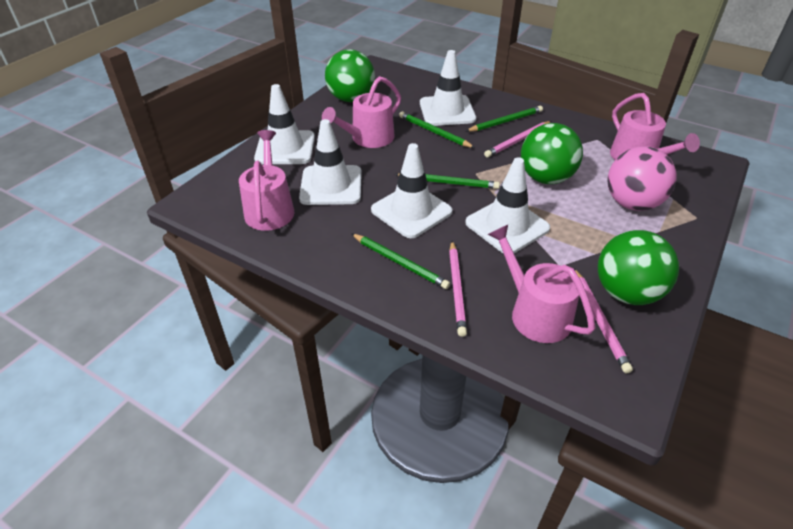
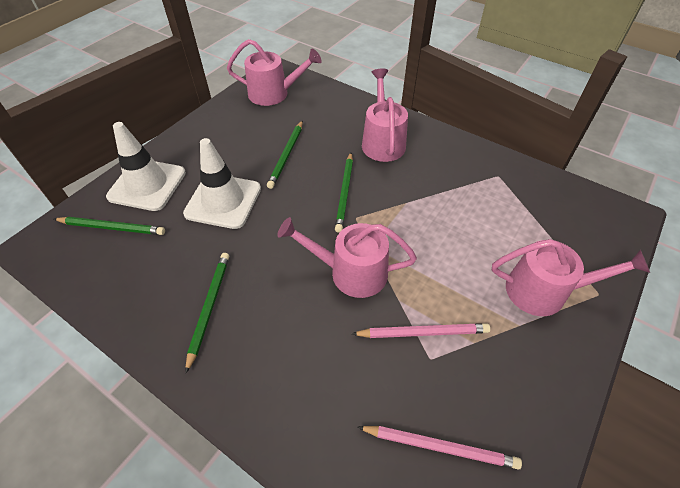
green ball: 3 -> 0
pink ball: 1 -> 0
pink pencil: 3 -> 2
white traffic cone: 5 -> 2

